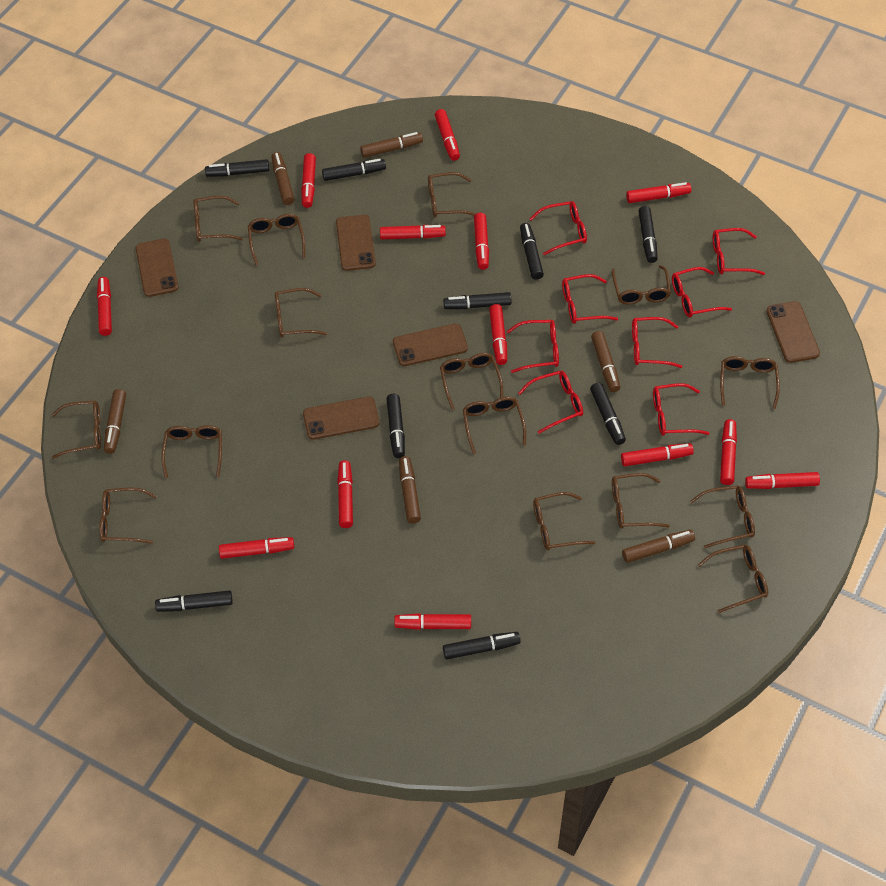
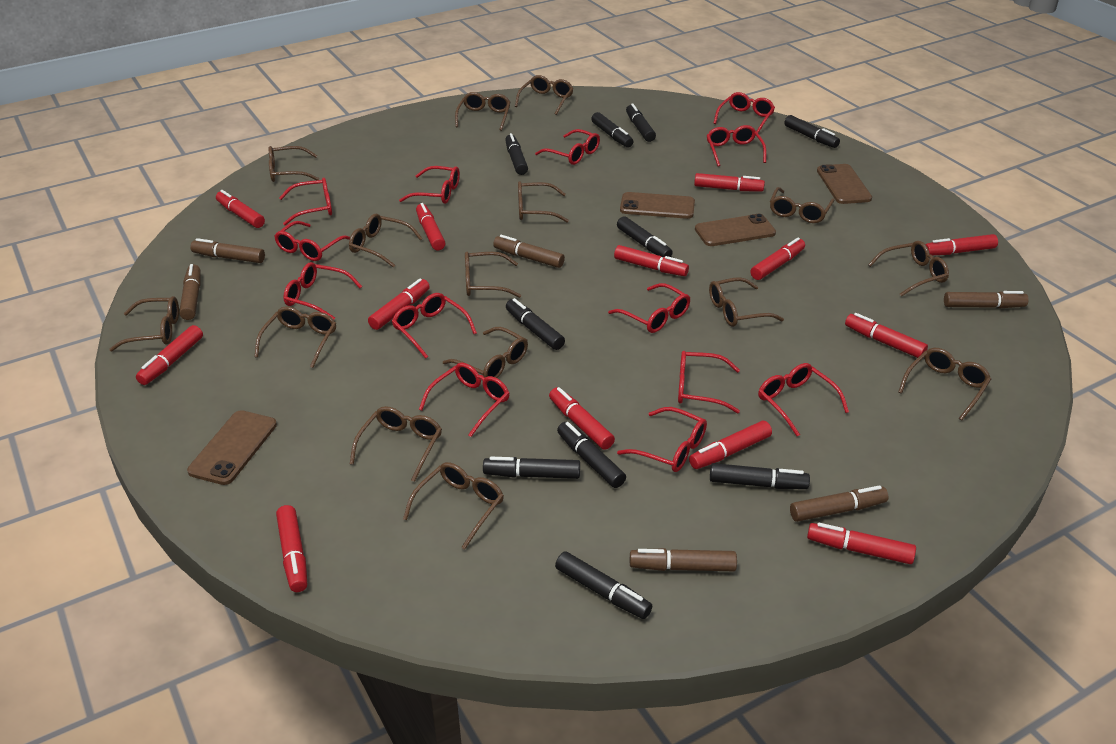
black marker: 9 -> 10
brown phone: 5 -> 4
red glasses: 8 -> 13

